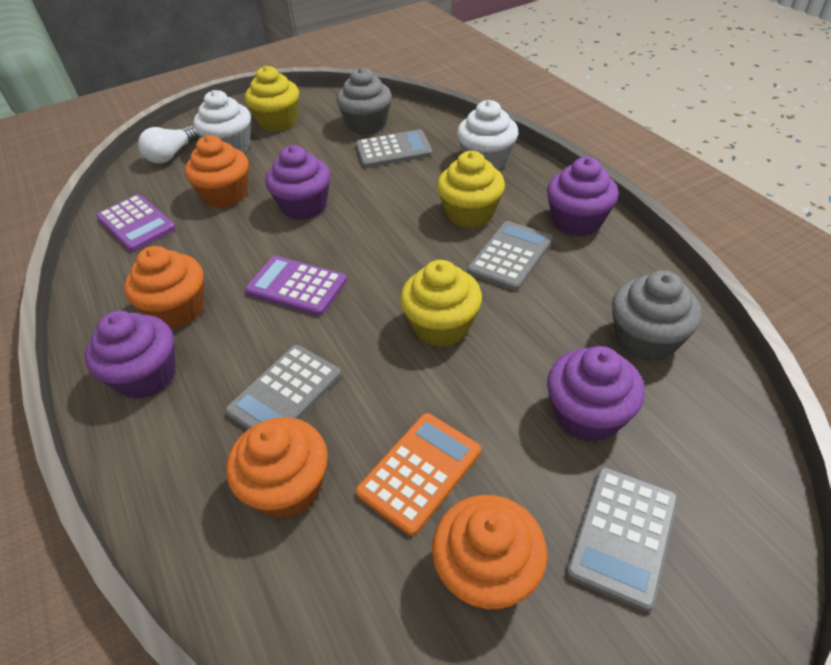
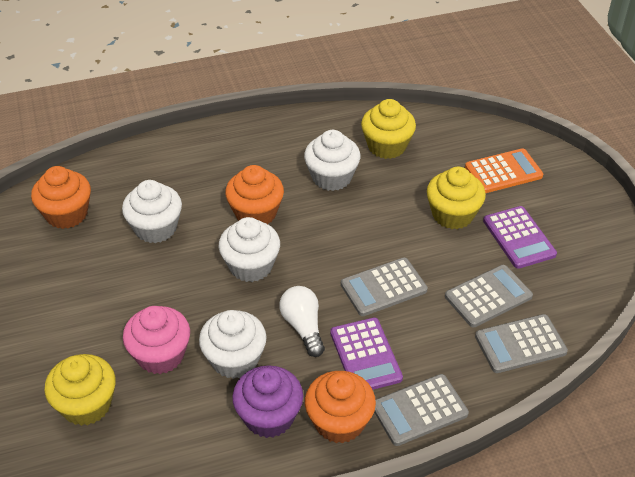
grey cupcake: 2 -> 0
orange cupcake: 4 -> 3
pink cupcake: 0 -> 1
purple cupcake: 4 -> 1
white cupcake: 2 -> 4

